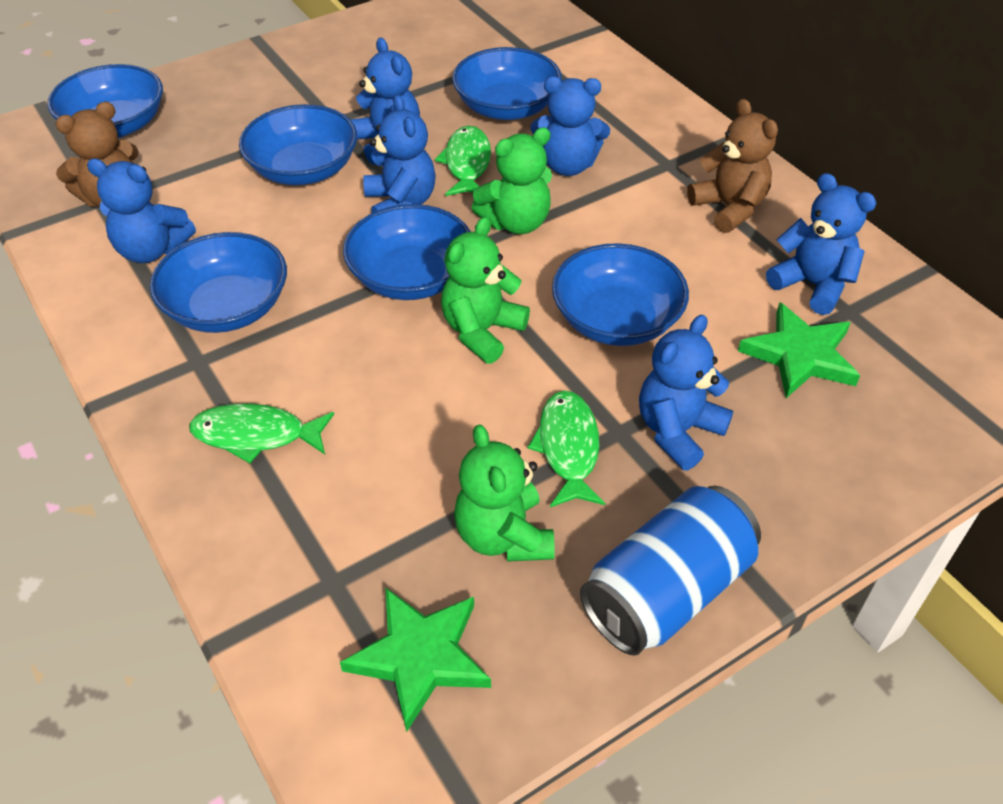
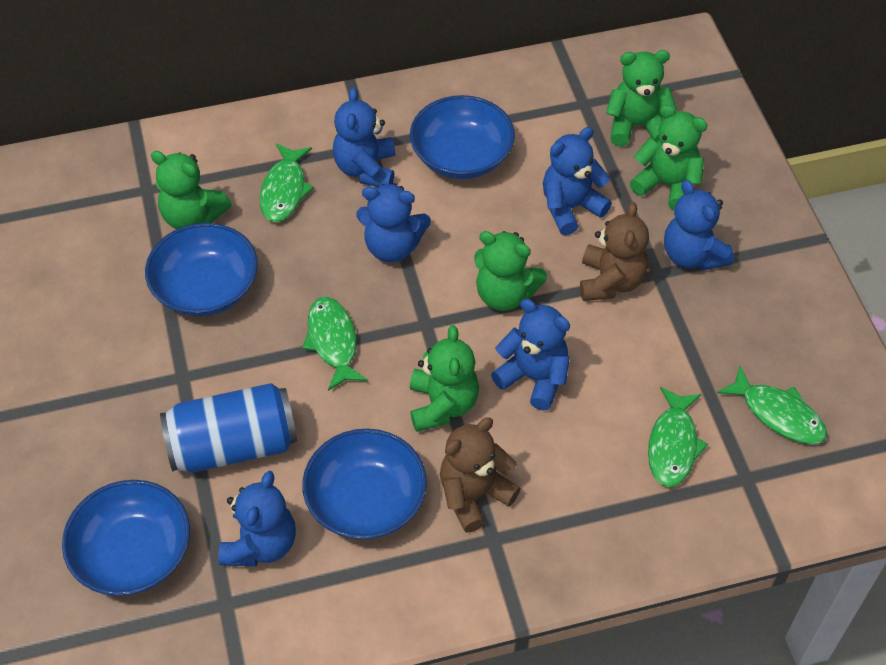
blue bowl: 6 -> 4
green fish: 3 -> 4
green star: 2 -> 0
green teddy bear: 3 -> 5

